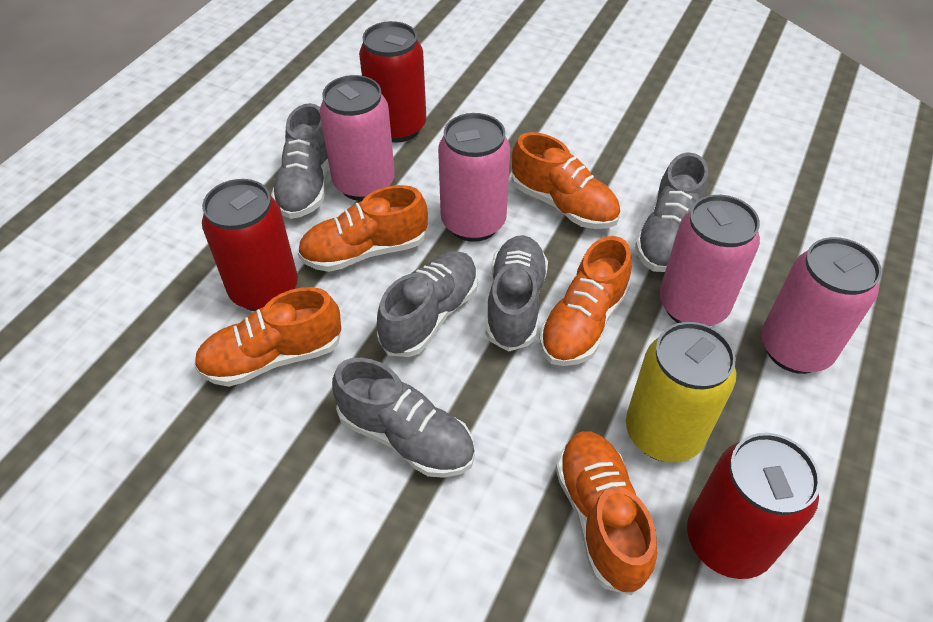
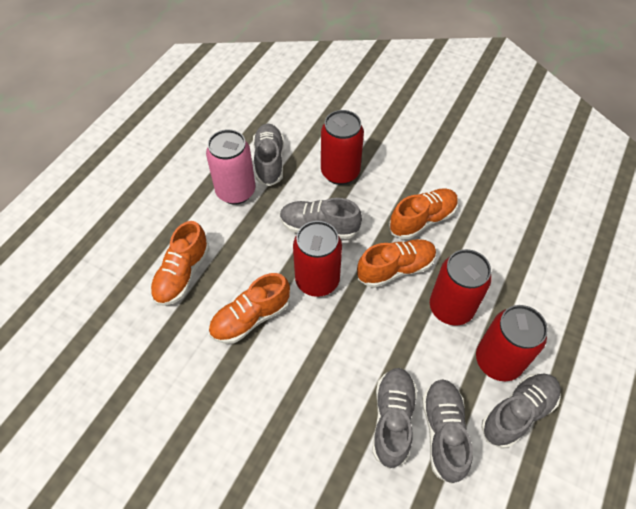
orange shoe: 5 -> 4
pink can: 4 -> 1
red can: 3 -> 4
yellow can: 1 -> 0

